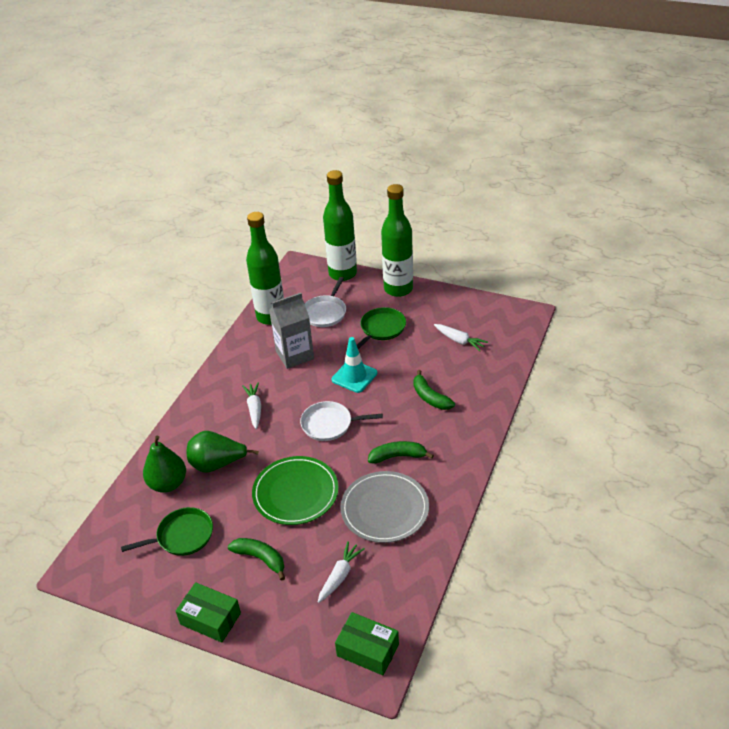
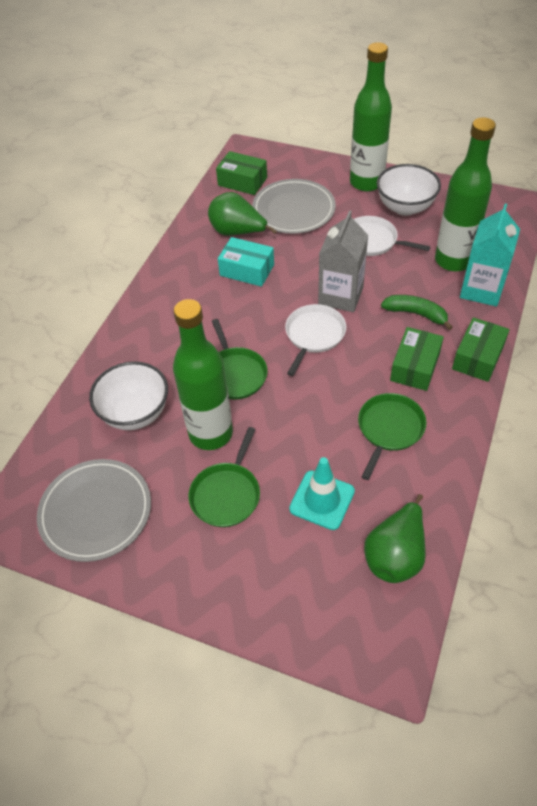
green banana: 3 -> 1
green box: 2 -> 3
green pan: 2 -> 3
green plate: 1 -> 0
grey plate: 1 -> 2
turquoise box: 0 -> 1
turquoise carton: 0 -> 1
white bowl: 0 -> 2
white carrot: 3 -> 0

